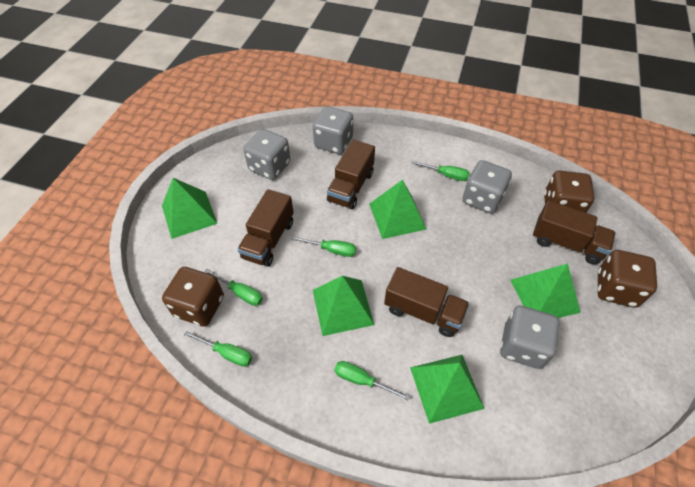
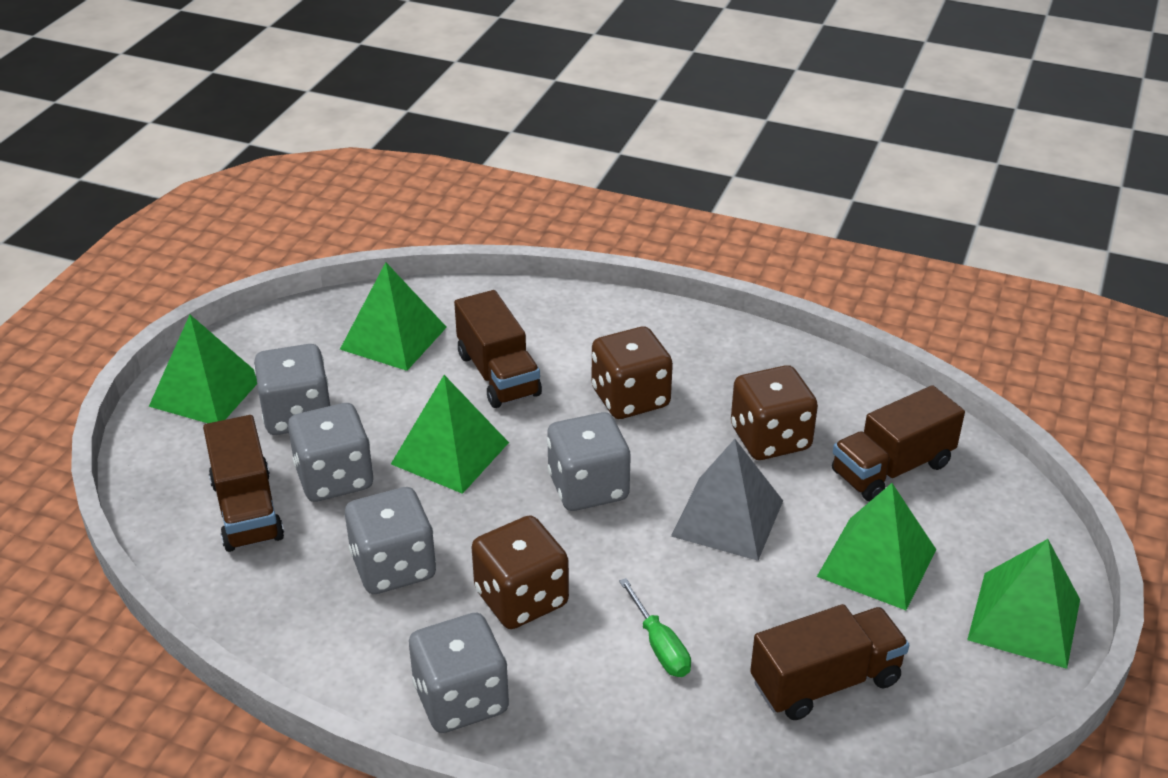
green screwdriver: 5 -> 1
grey dice: 4 -> 5
grey pyramid: 0 -> 1

